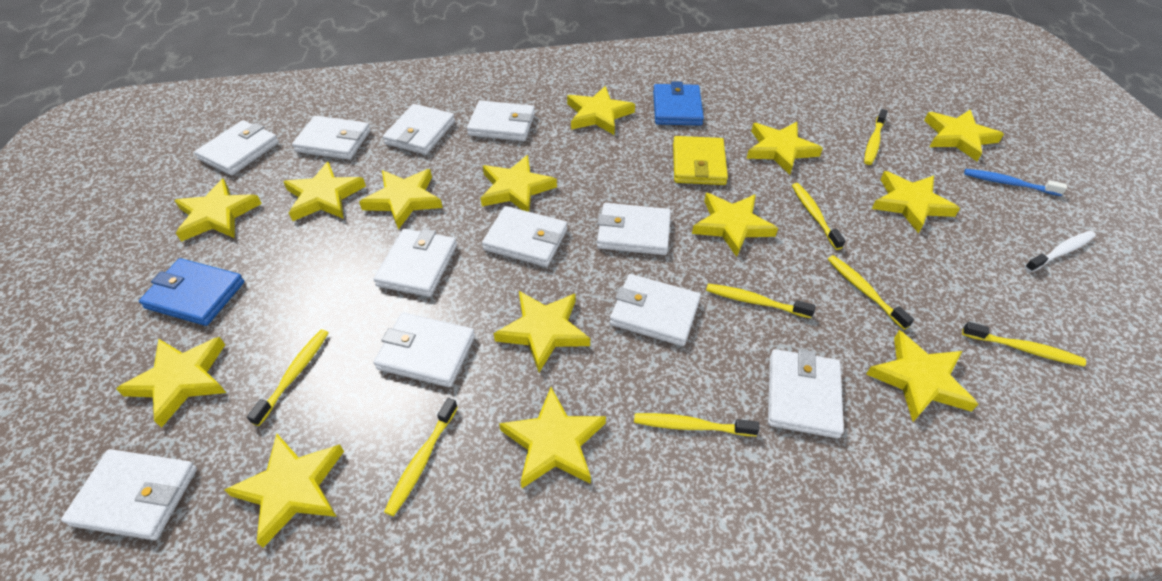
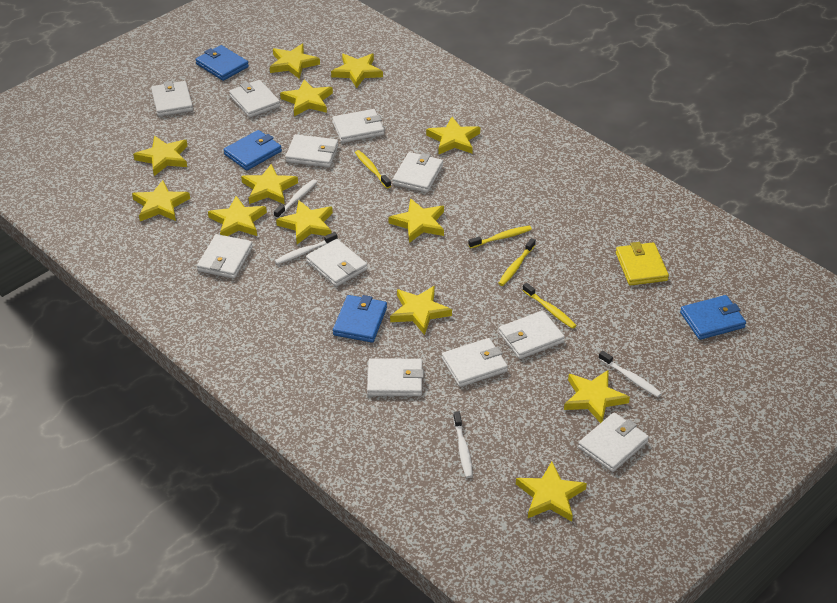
blue toothbrush: 1 -> 0
blue wallet: 2 -> 4
white toothbrush: 1 -> 4
yellow star: 14 -> 13
yellow toothbrush: 8 -> 4

